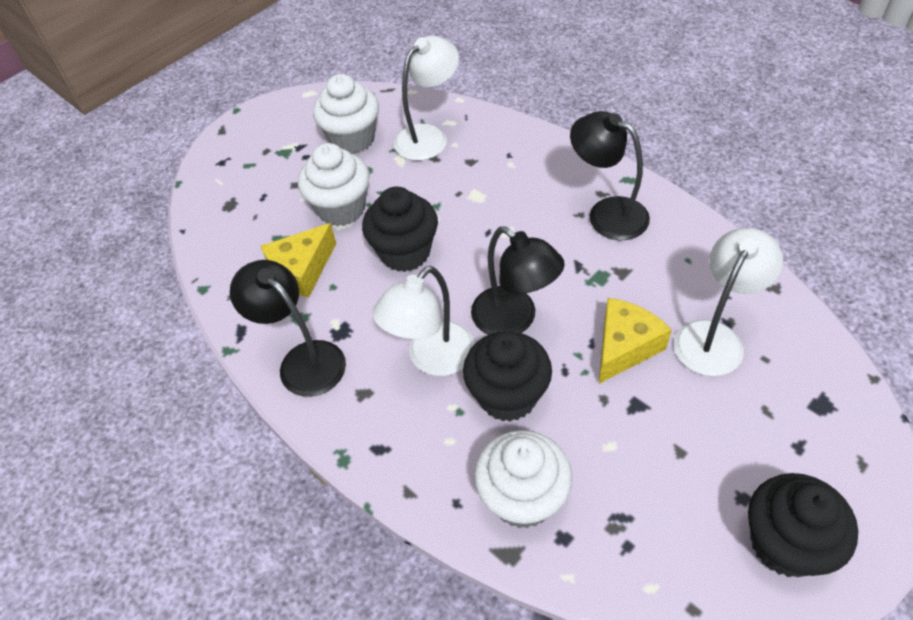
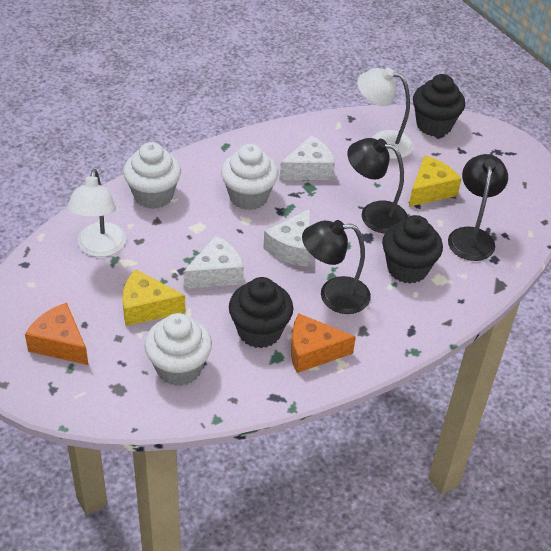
orange cheese: 0 -> 2
white cheese: 0 -> 3
white lamp: 3 -> 2

